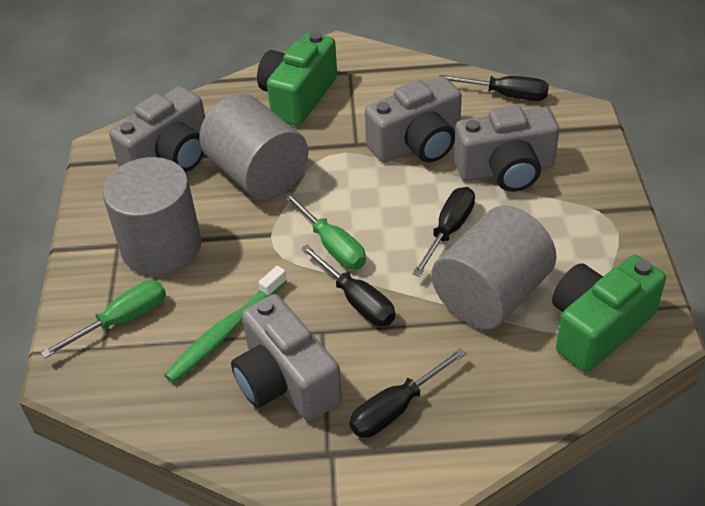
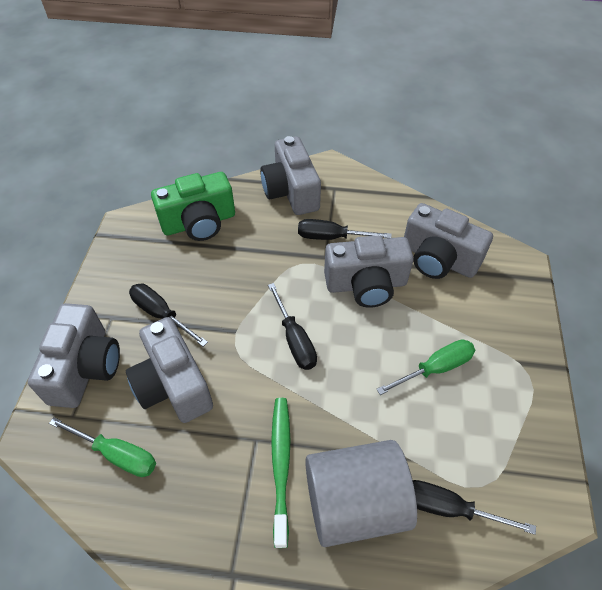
green camera: 2 -> 1
grey camera: 4 -> 5
grey cylinder: 3 -> 1

